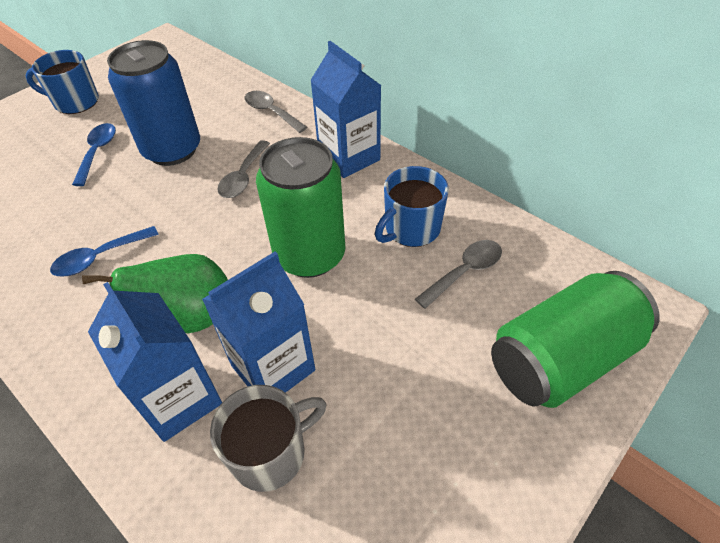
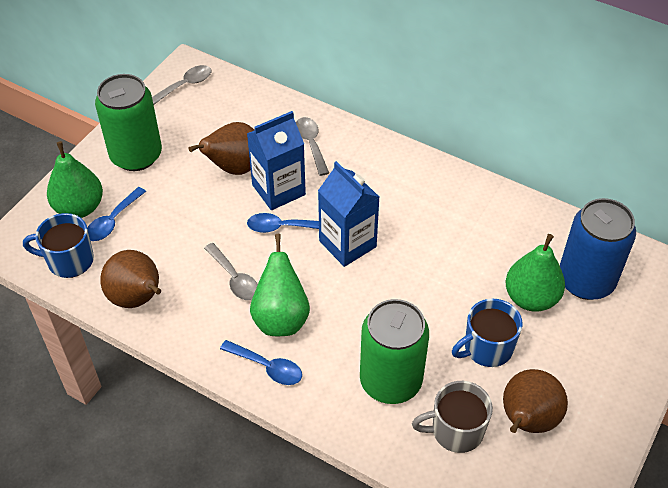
blue carton: 3 -> 2
blue spoon: 2 -> 3
brown pear: 0 -> 3
green pear: 1 -> 3

